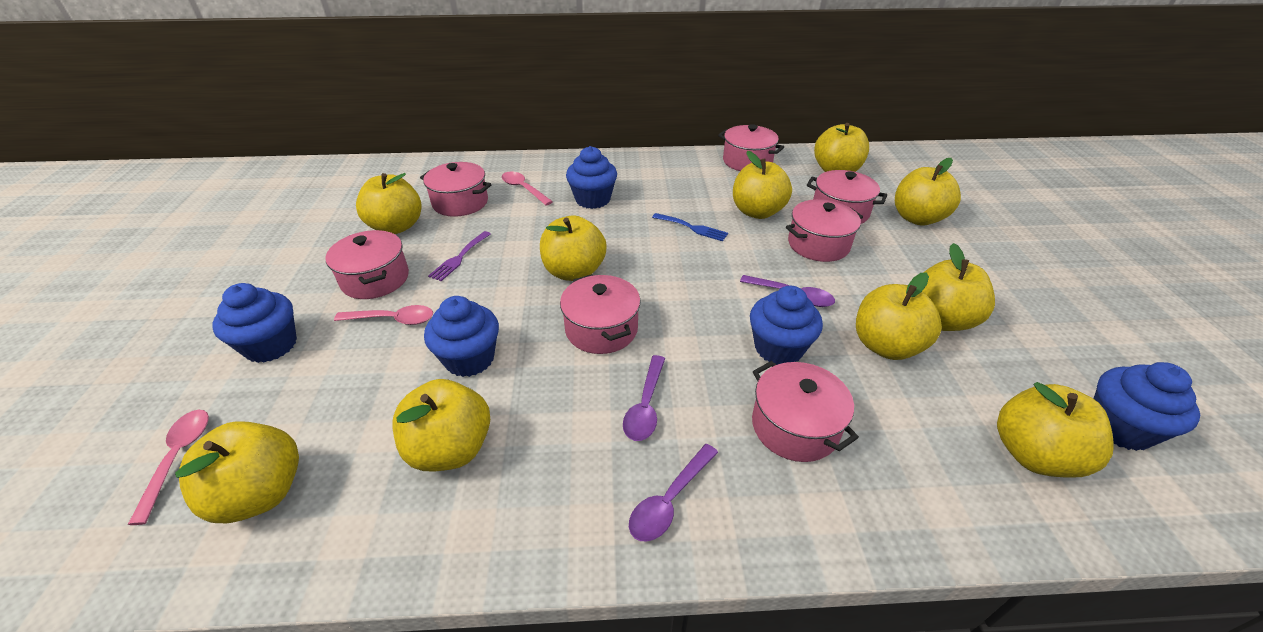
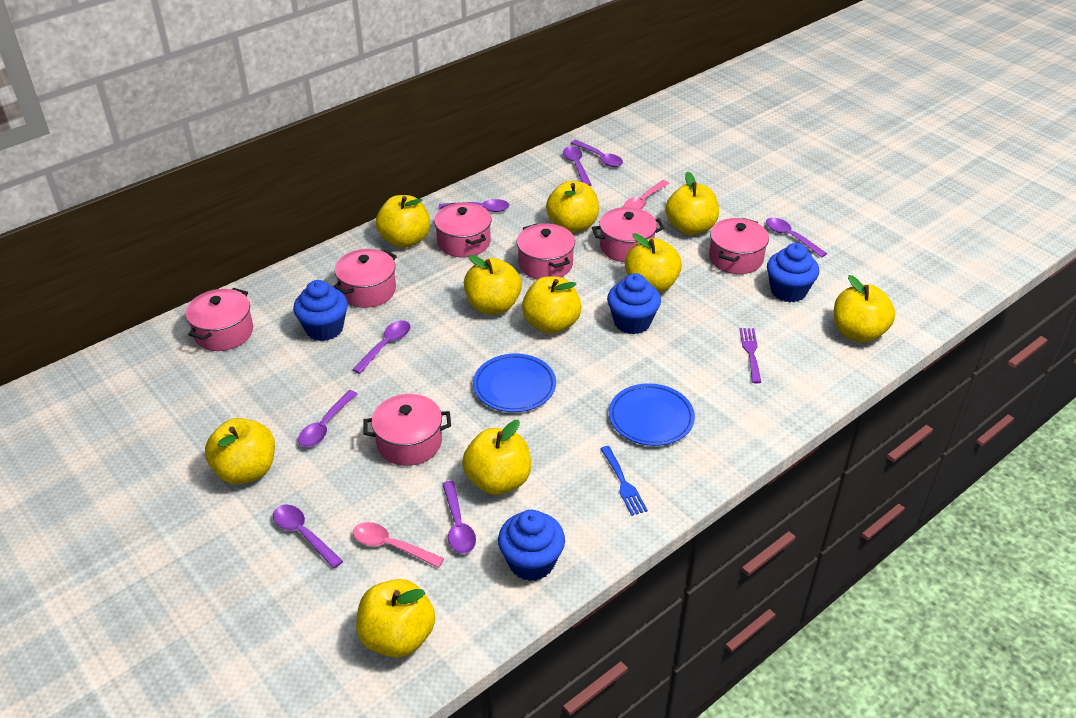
blue cupcake: 5 -> 4
blue plate: 0 -> 2
pink spoon: 3 -> 2
purple spoon: 3 -> 8

